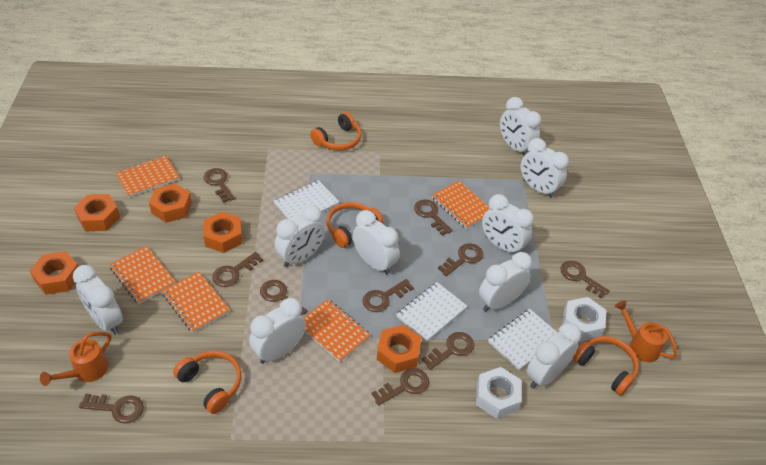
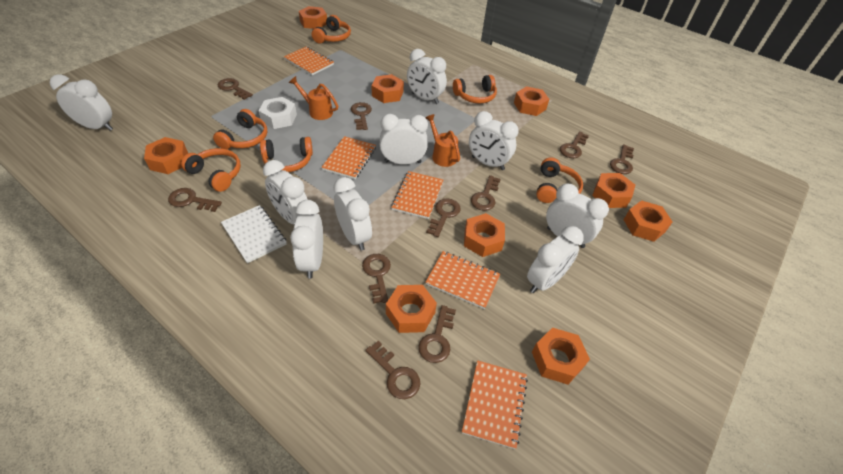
orange headphones: 4 -> 6
orange nut: 5 -> 9
white notebook: 3 -> 1
white nut: 2 -> 1

